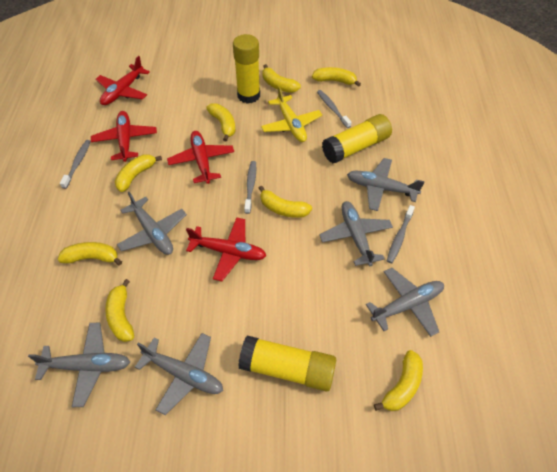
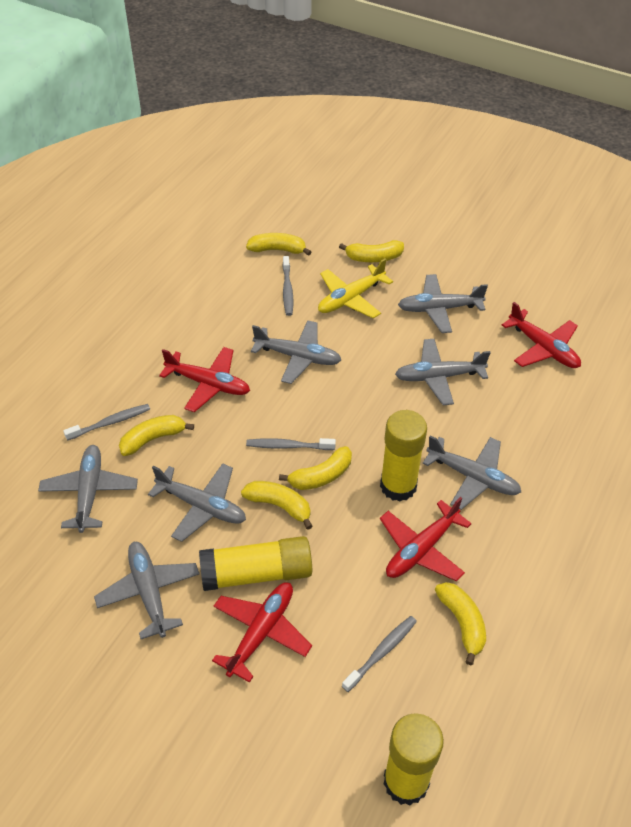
grey plane: 6 -> 7
yellow banana: 8 -> 6

